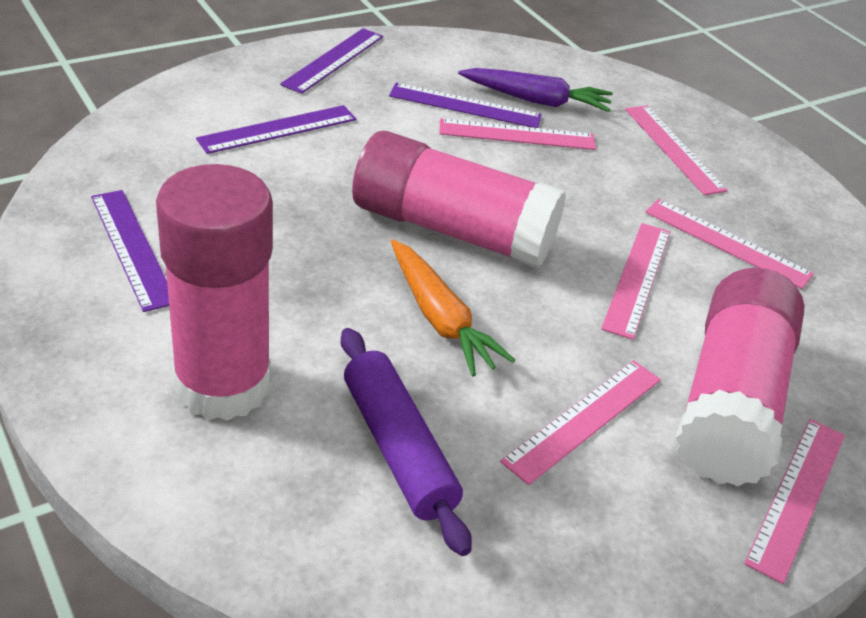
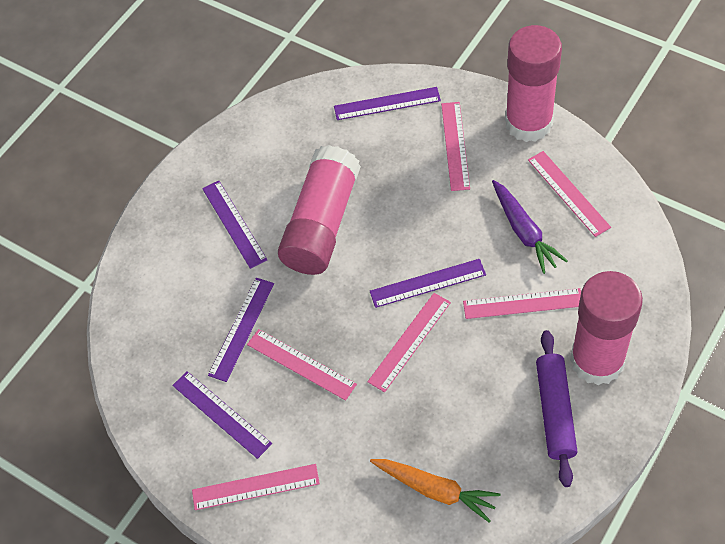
purple ruler: 4 -> 5

